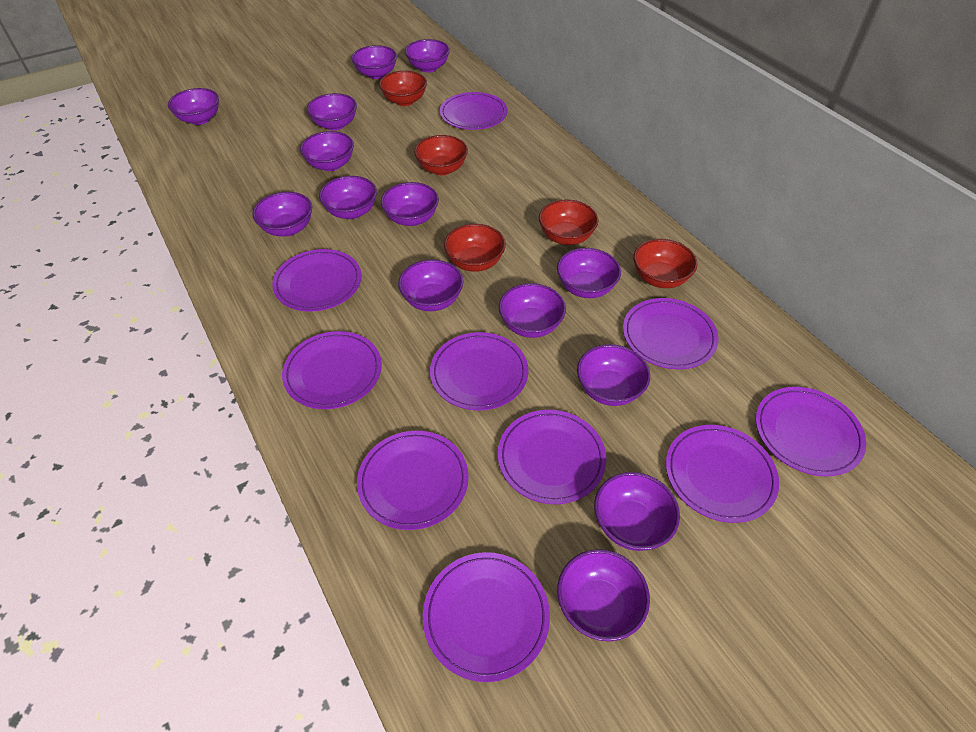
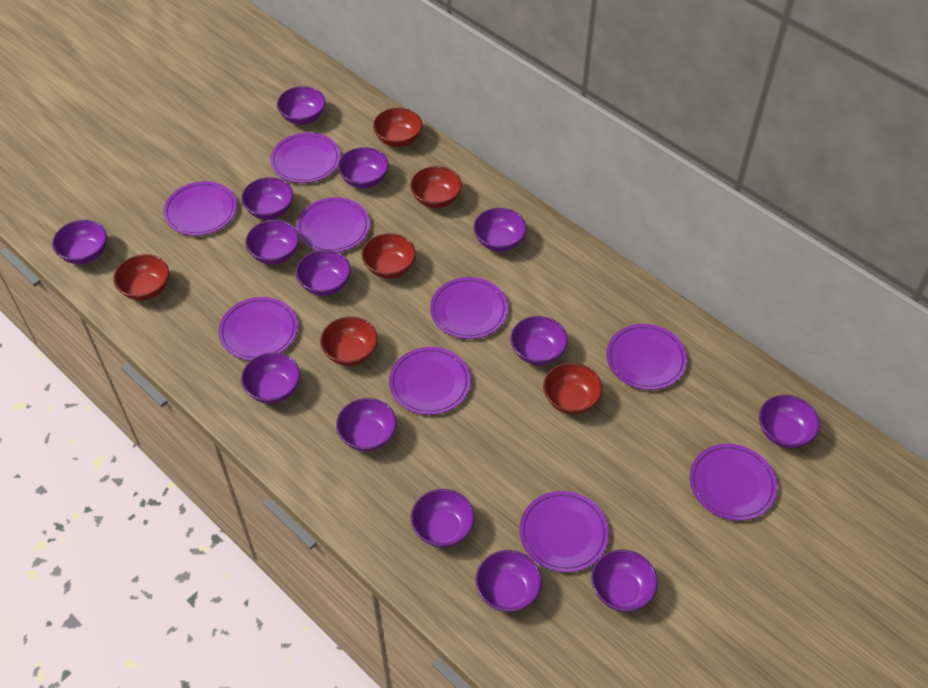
purple plate: 10 -> 9
red bowl: 5 -> 6

